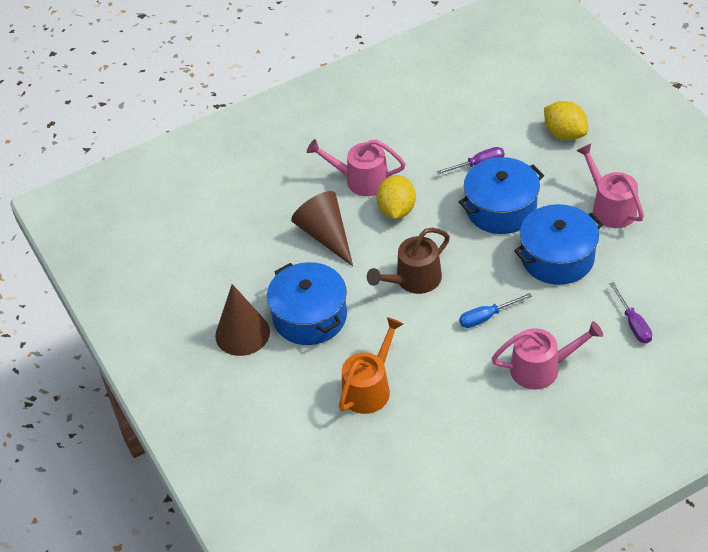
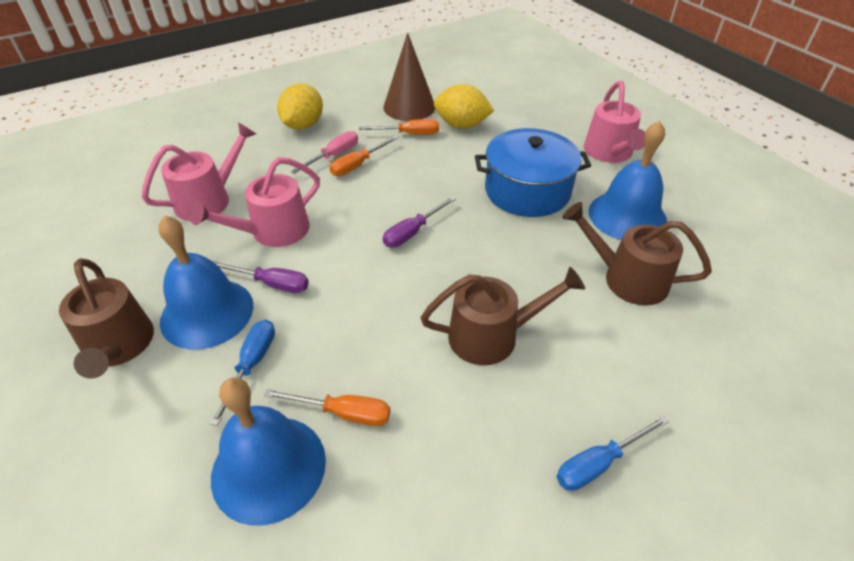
blue bell: 0 -> 3
blue pot: 3 -> 1
blue screwdriver: 1 -> 2
brown cone: 2 -> 1
brown watering can: 1 -> 3
orange screwdriver: 0 -> 3
orange watering can: 1 -> 0
pink screwdriver: 0 -> 1

